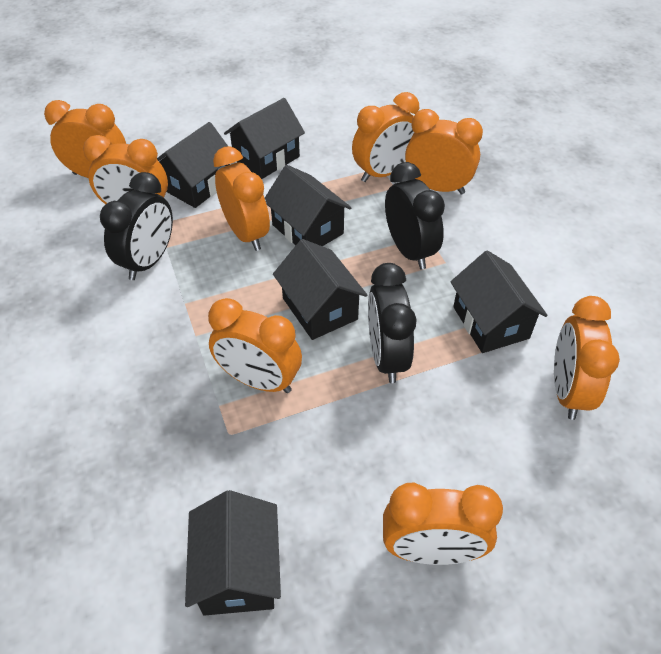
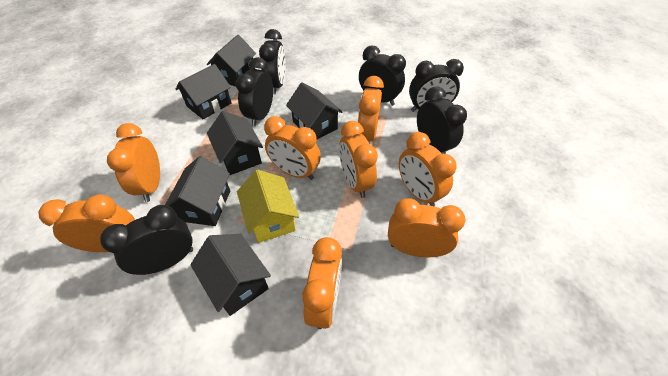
black clock: 3 -> 6
yellow house: 0 -> 1

